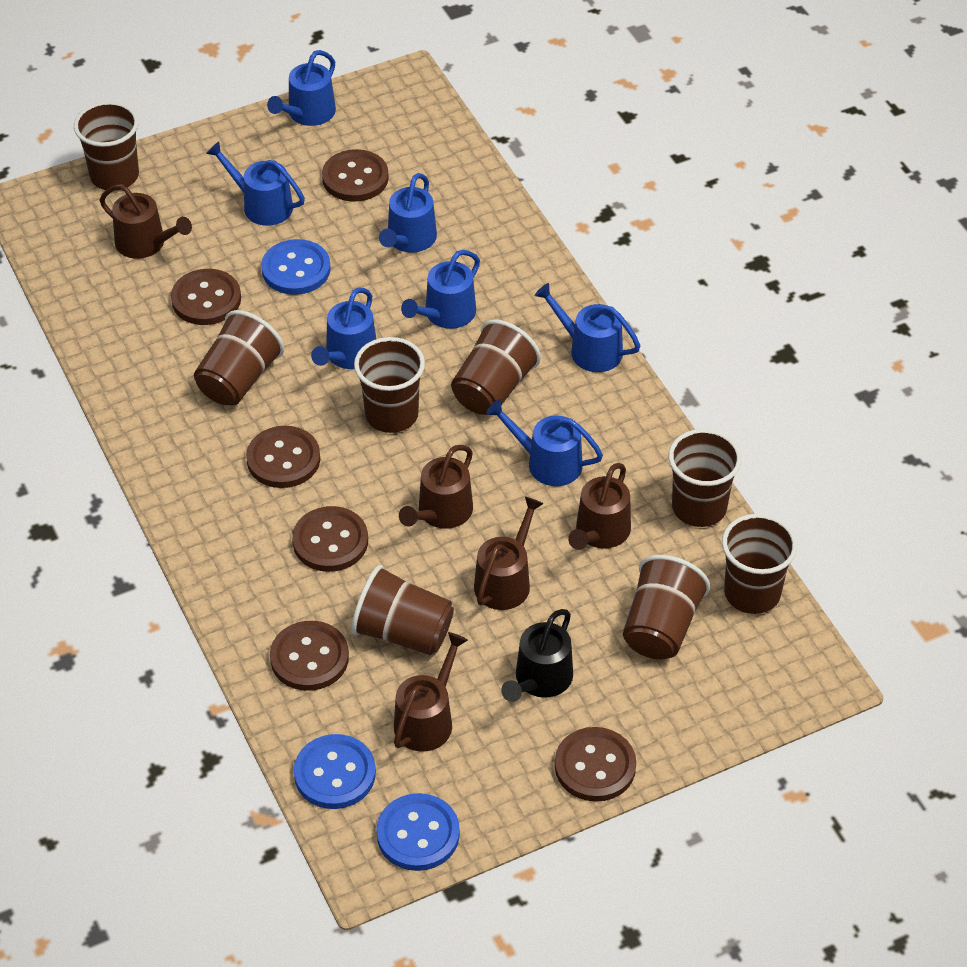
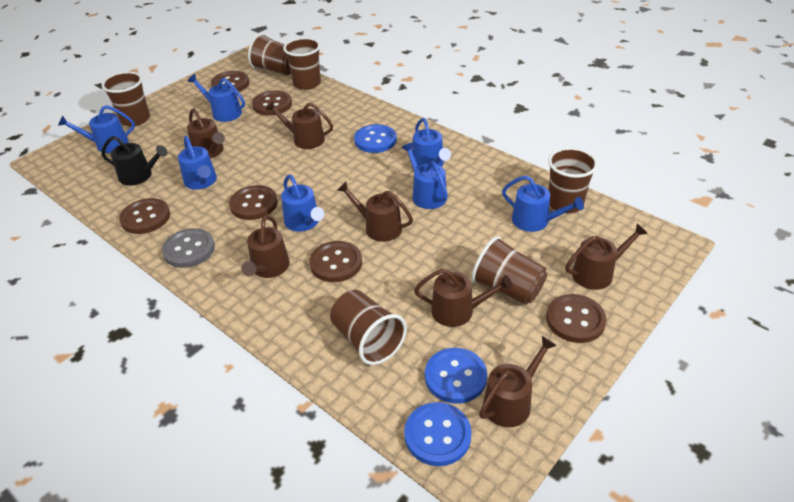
brown cup: 8 -> 6
brown watering can: 5 -> 7
grey button: 0 -> 1

